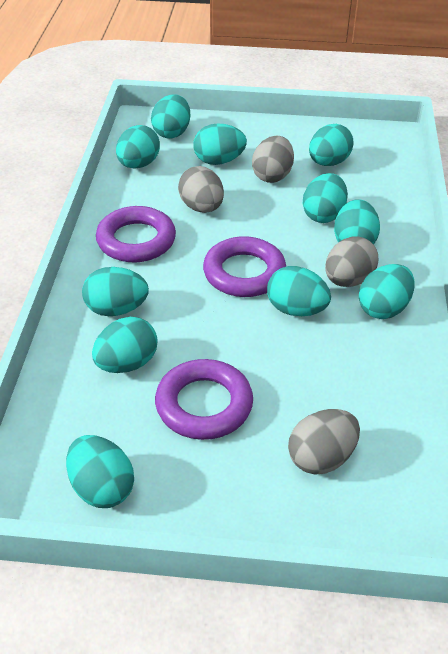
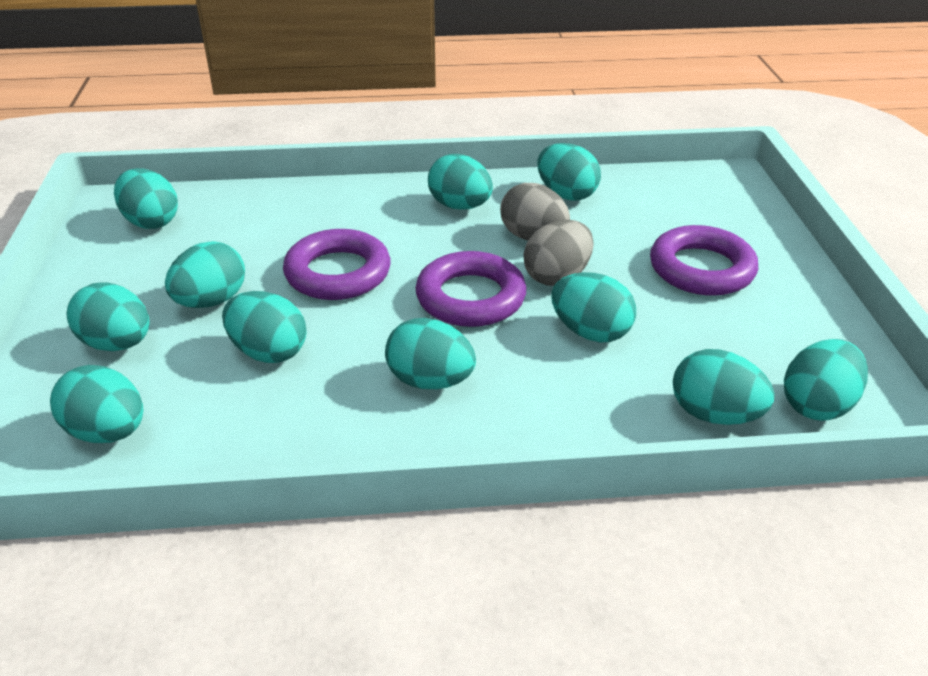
grey egg: 4 -> 2

